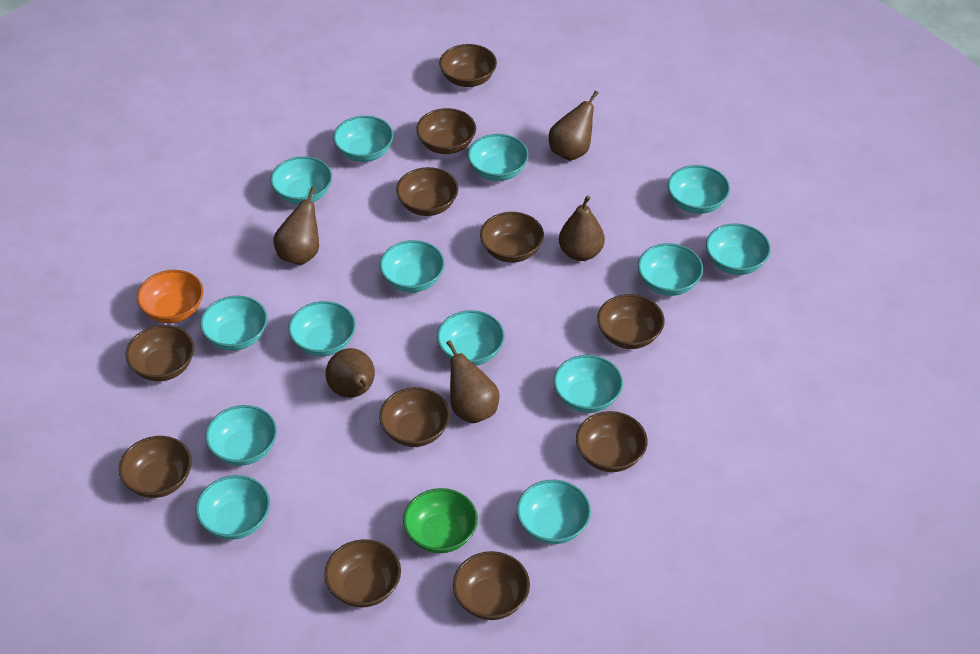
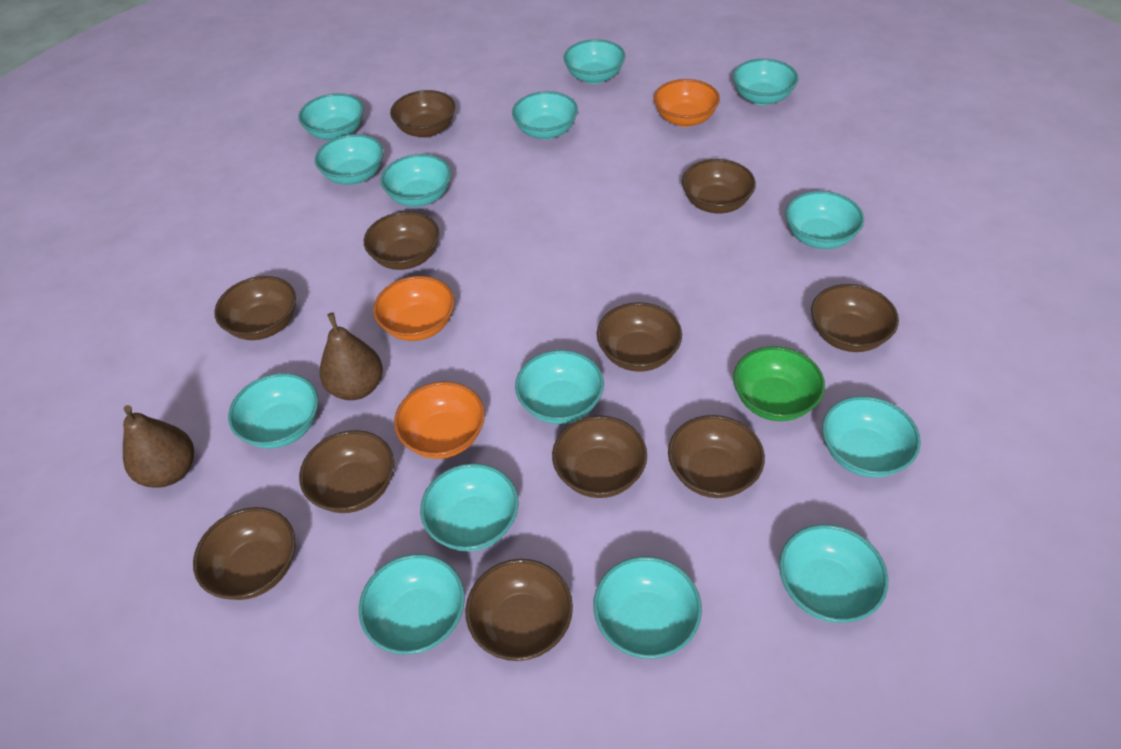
brown pear: 5 -> 2
orange bowl: 1 -> 3

